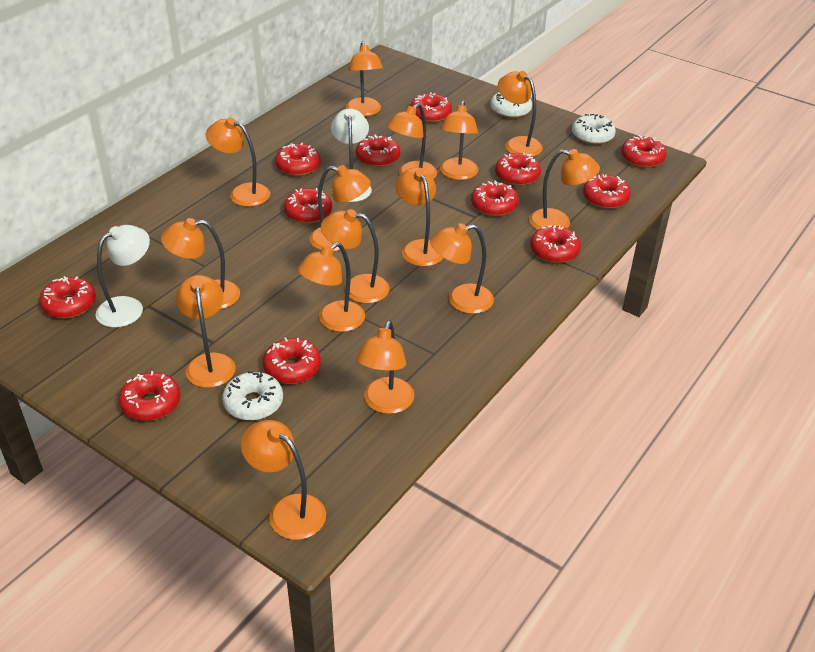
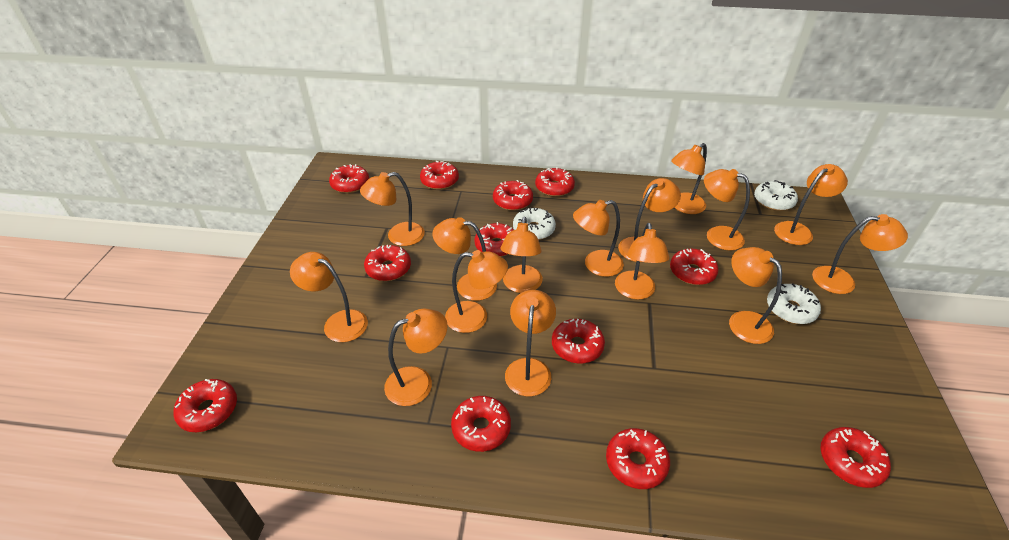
white lamp: 2 -> 0

